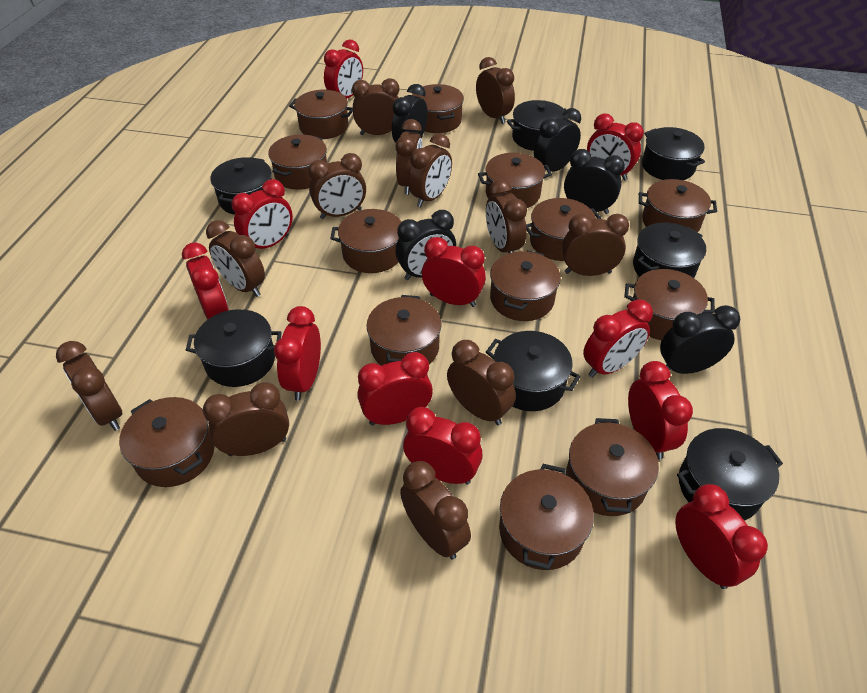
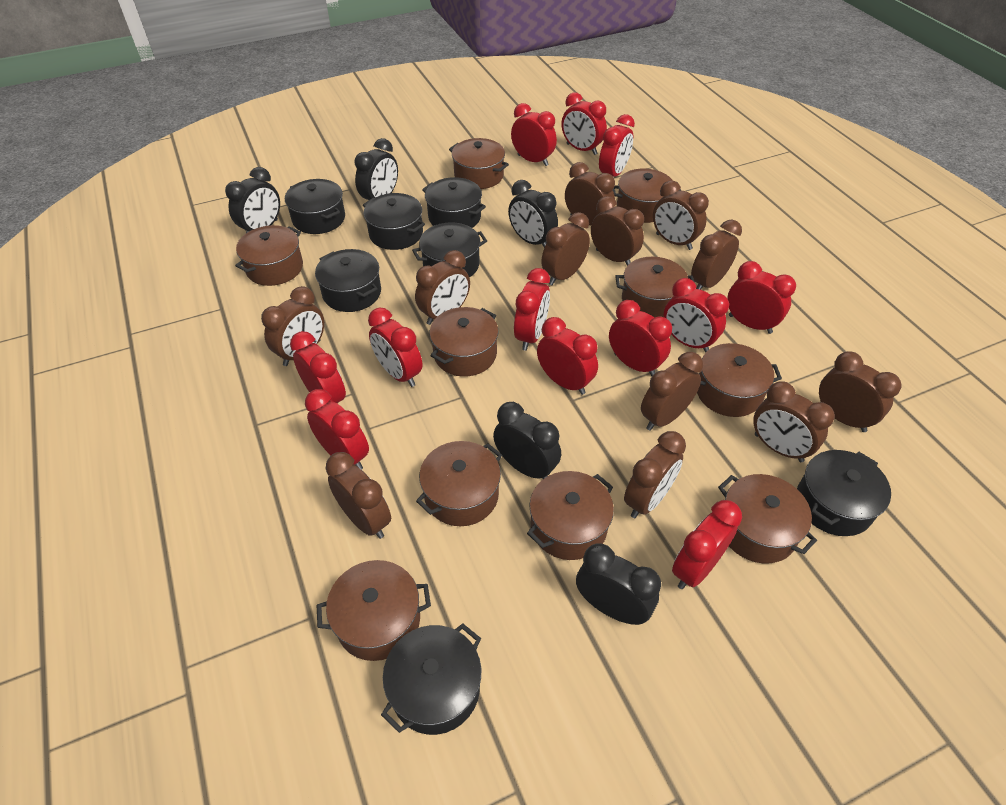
brown pot: 13 -> 10
red clock: 11 -> 12

